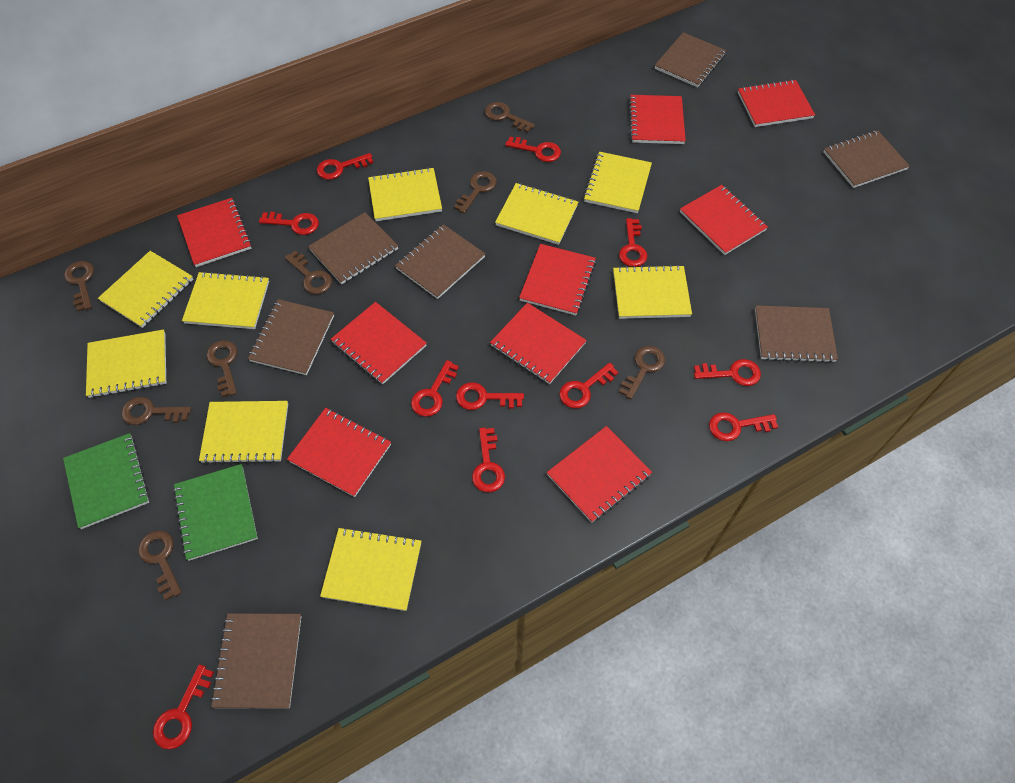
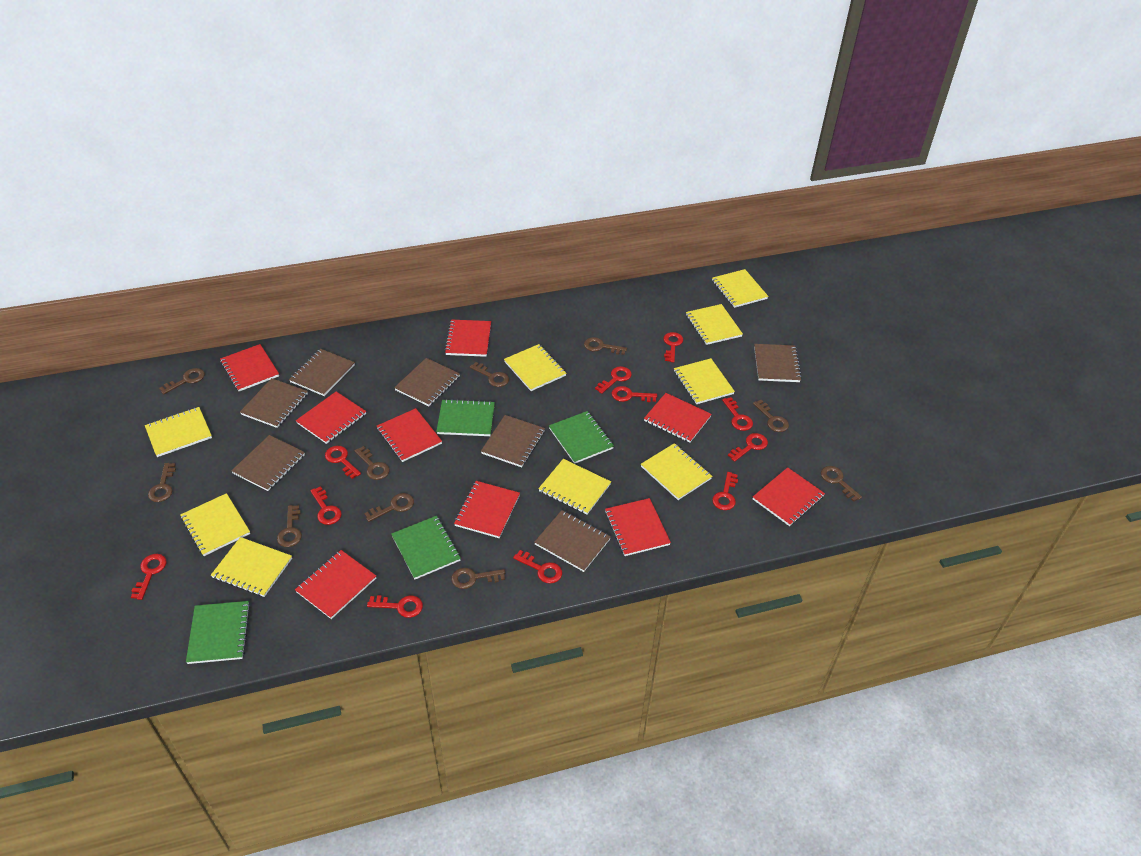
brown key: 8 -> 10
green notebook: 2 -> 4

